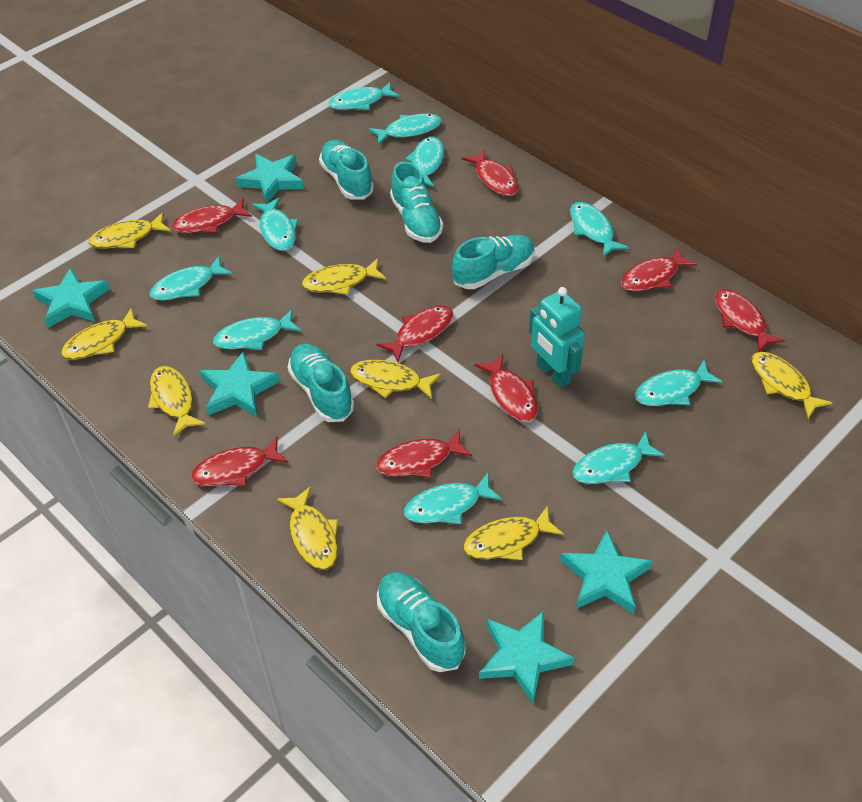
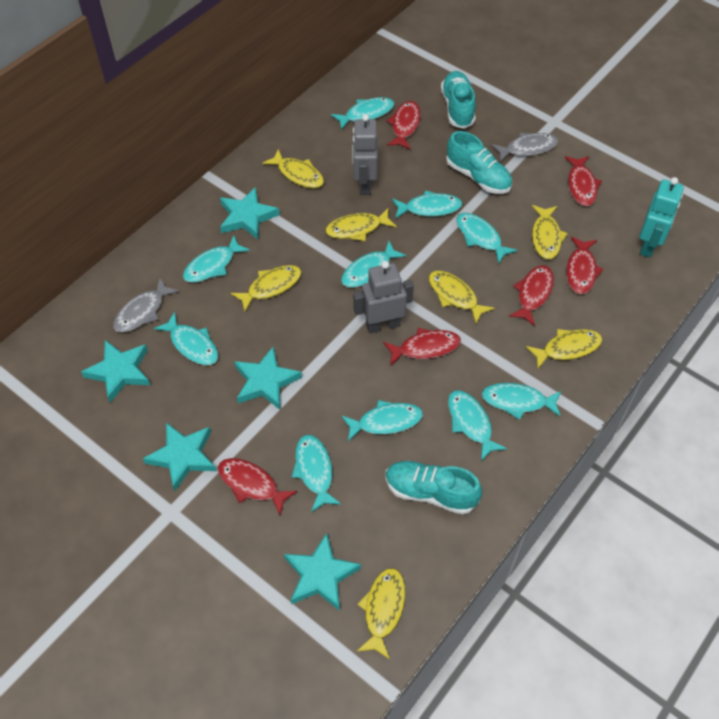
grey fish: 0 -> 2
grey robot: 0 -> 2
red fish: 8 -> 6
turquoise shoe: 5 -> 3
yellow fish: 8 -> 7

